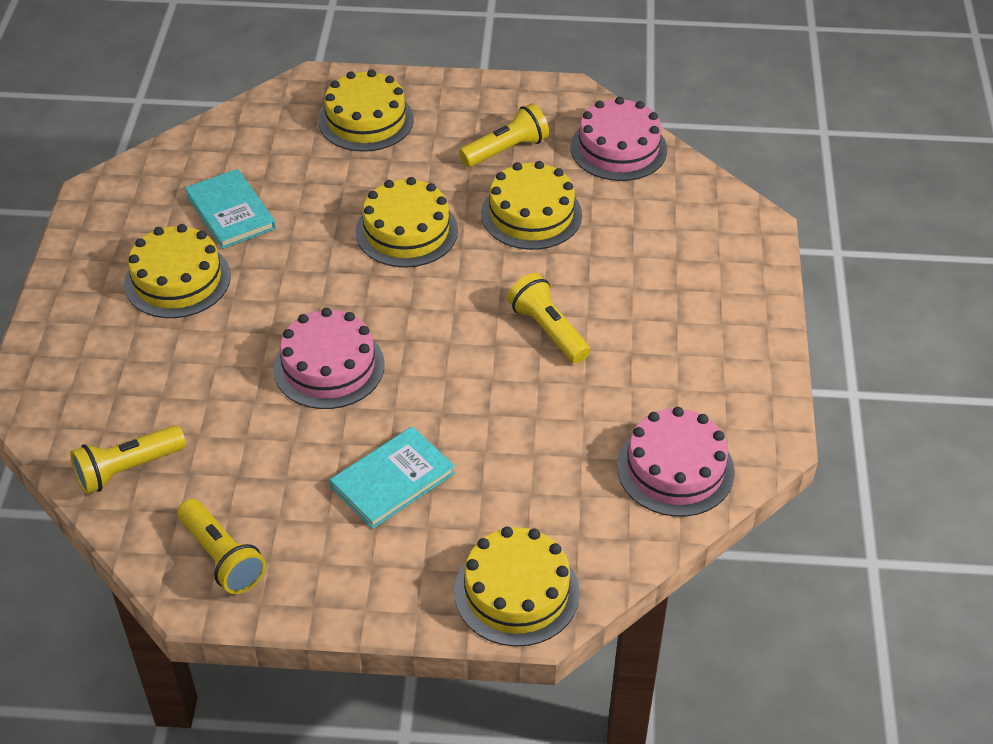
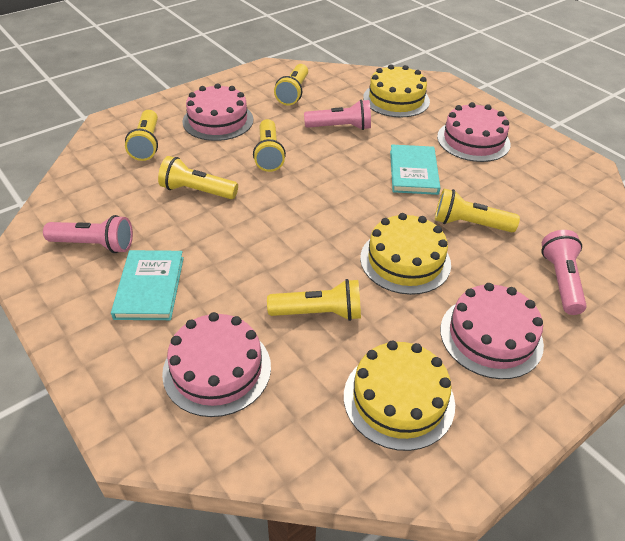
pink cake: 3 -> 4
pink flashlight: 0 -> 3
yellow cake: 5 -> 3
yellow flashlight: 4 -> 6

